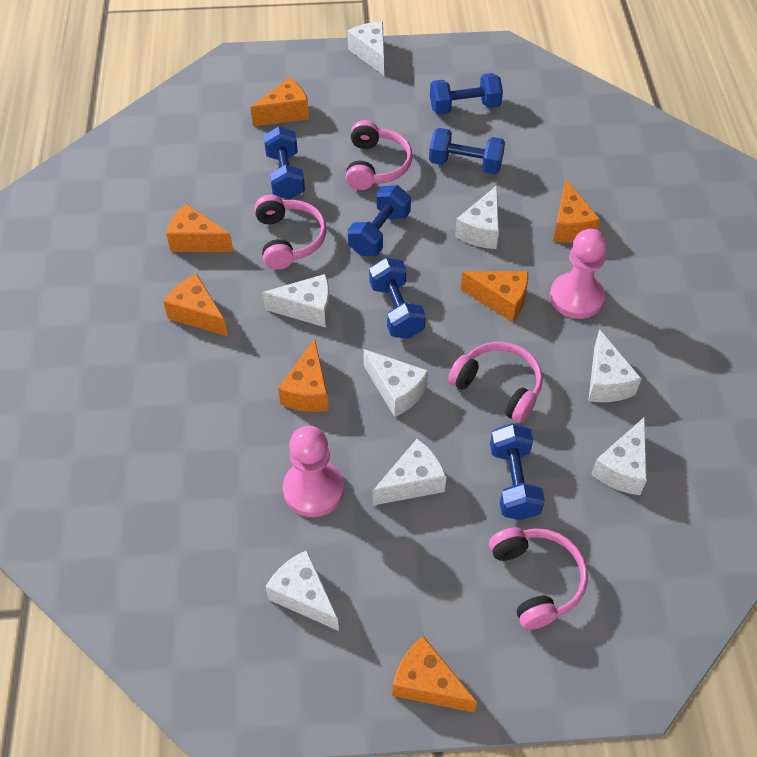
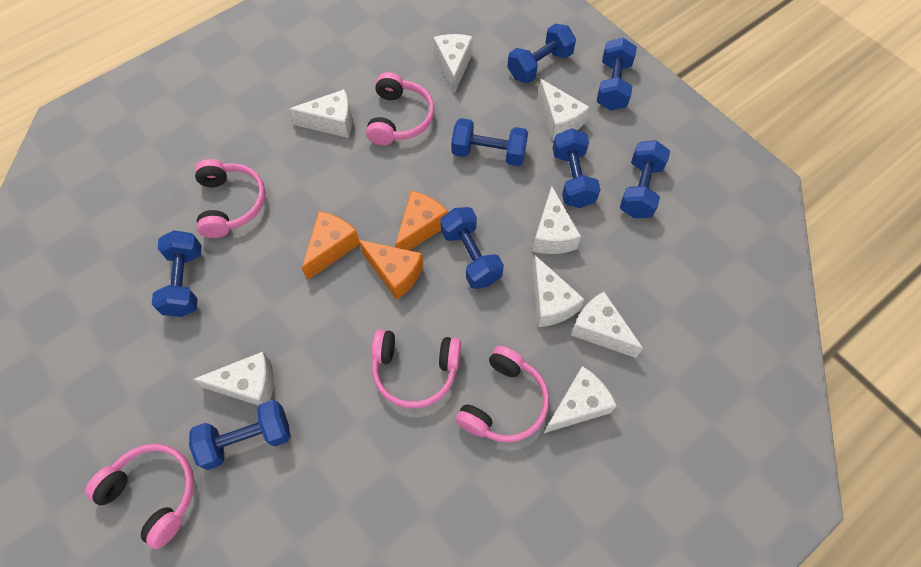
blue dumbbell: 6 -> 8
orange cheese: 7 -> 3
pink headphones: 4 -> 5
pink pawn: 2 -> 0

